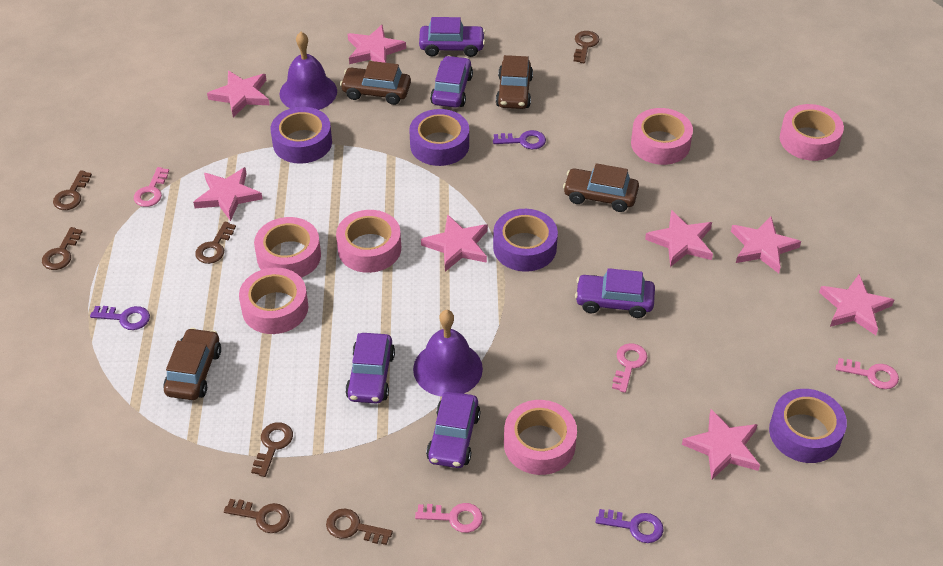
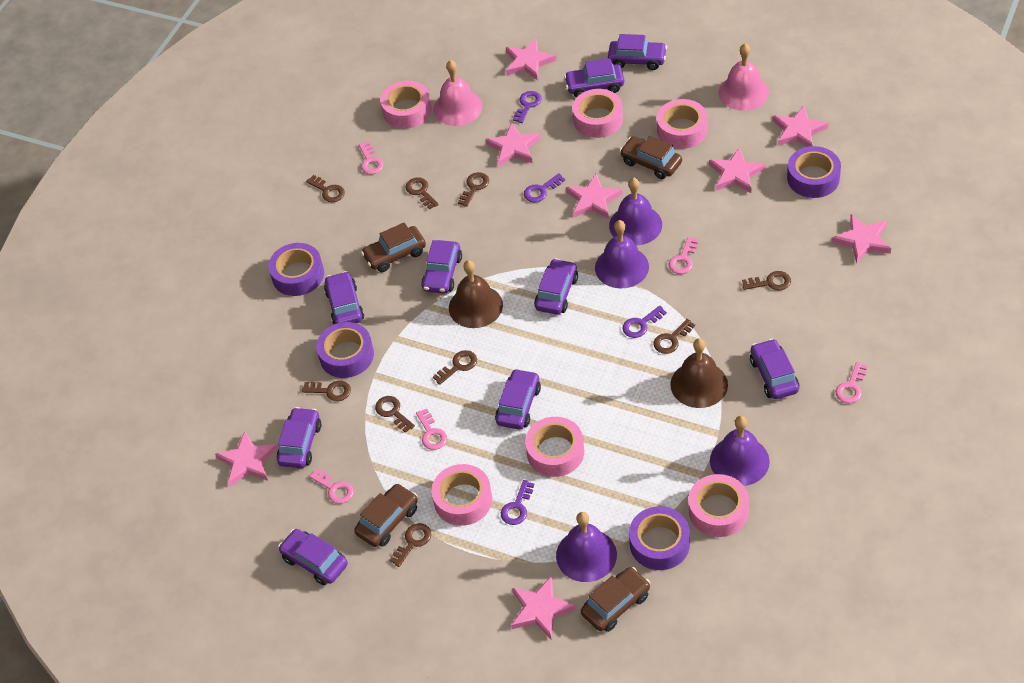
brown bell: 0 -> 2
brown key: 7 -> 9
pink bell: 0 -> 2
pink key: 4 -> 5
purple bell: 2 -> 4
purple car: 5 -> 9
purple key: 3 -> 4

